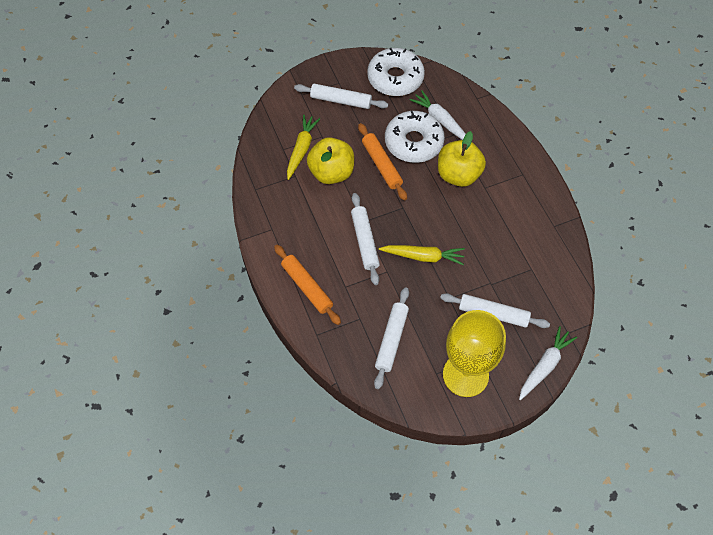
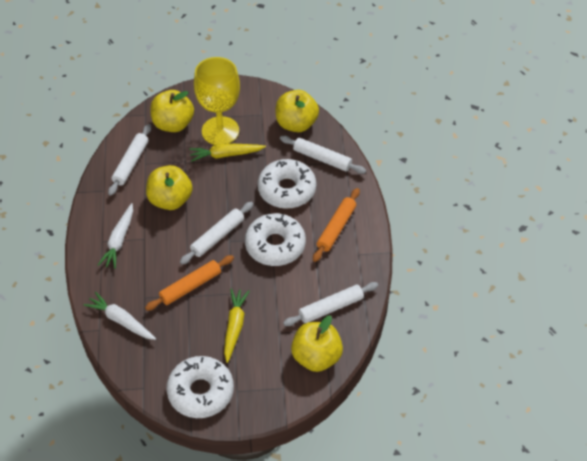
white donut: 2 -> 3
yellow apple: 2 -> 4

